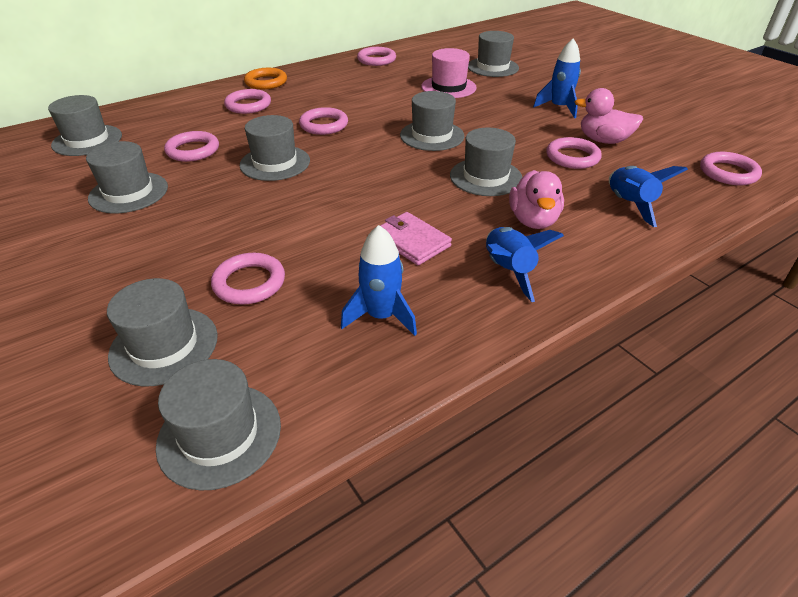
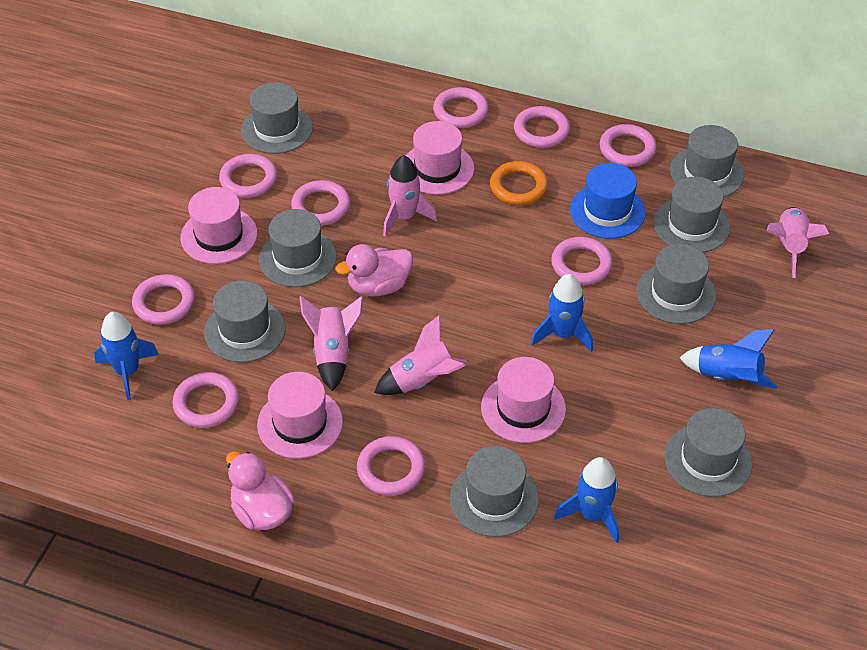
blue hat: 0 -> 1
pink hat: 1 -> 4
pink ring: 7 -> 9
pink rocket: 0 -> 4
pink wallet: 1 -> 0

